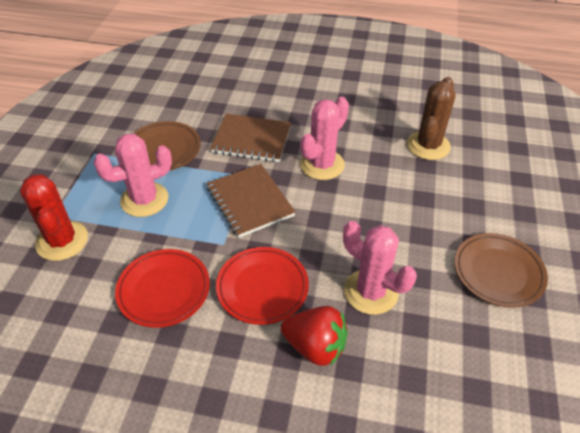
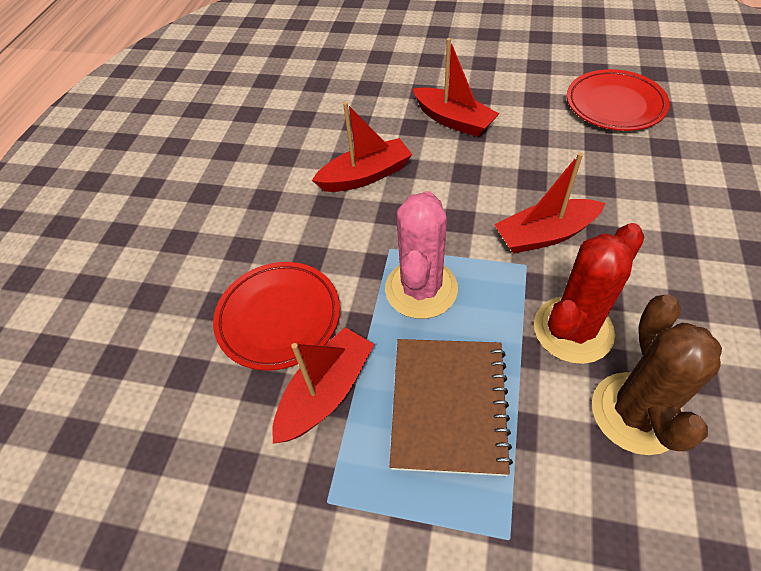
brown notebook: 2 -> 1
brown plate: 2 -> 0
pink cactus: 3 -> 1
red boat: 0 -> 4
red strawberry: 1 -> 0

